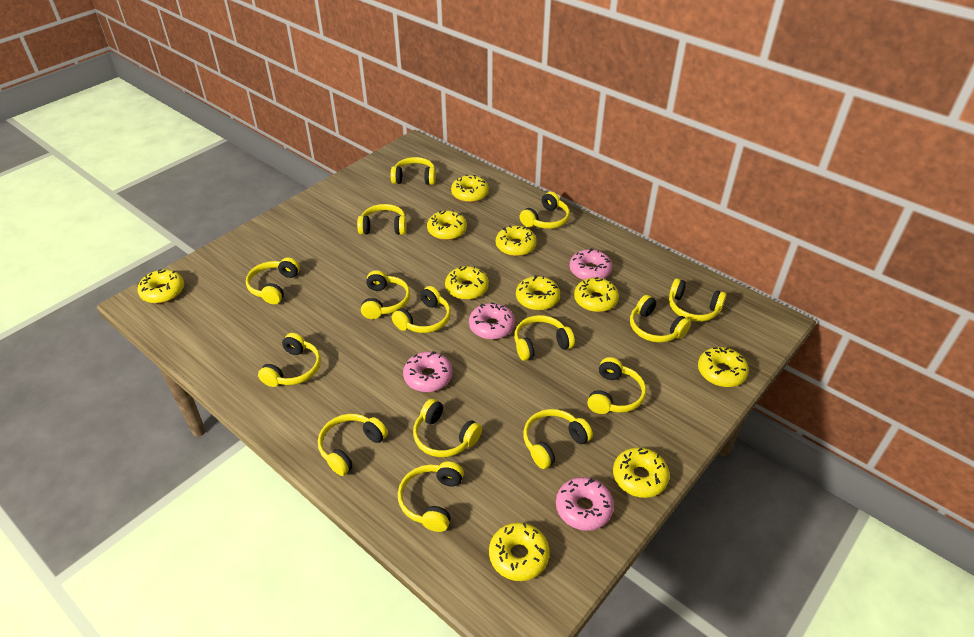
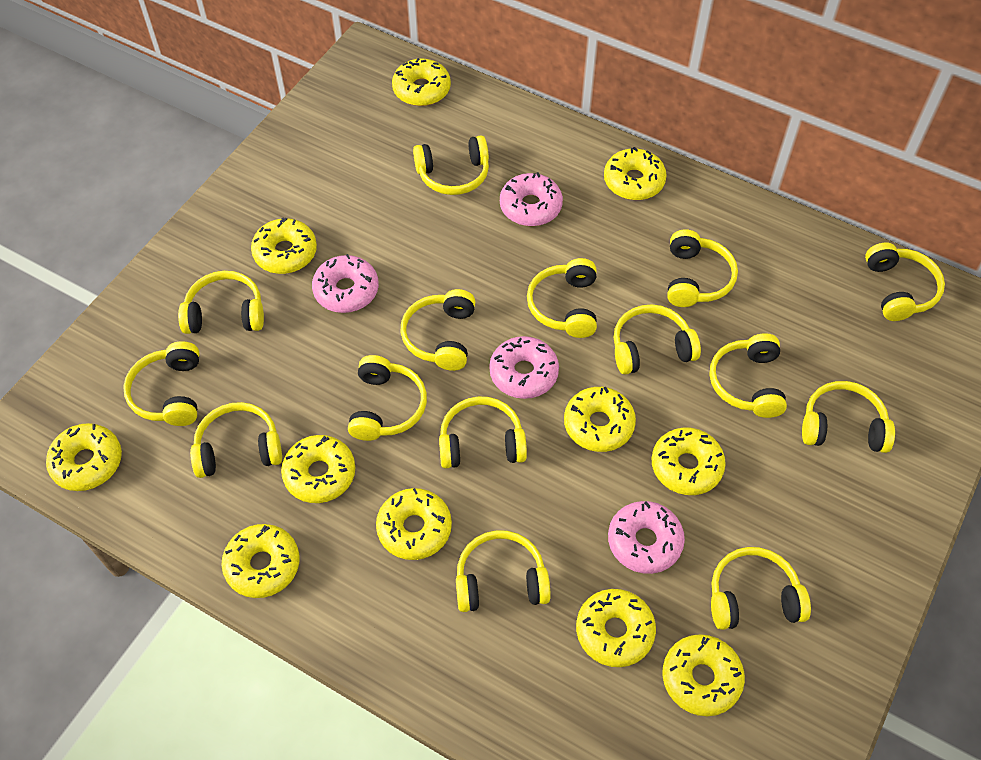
yellow donut: 10 -> 11

